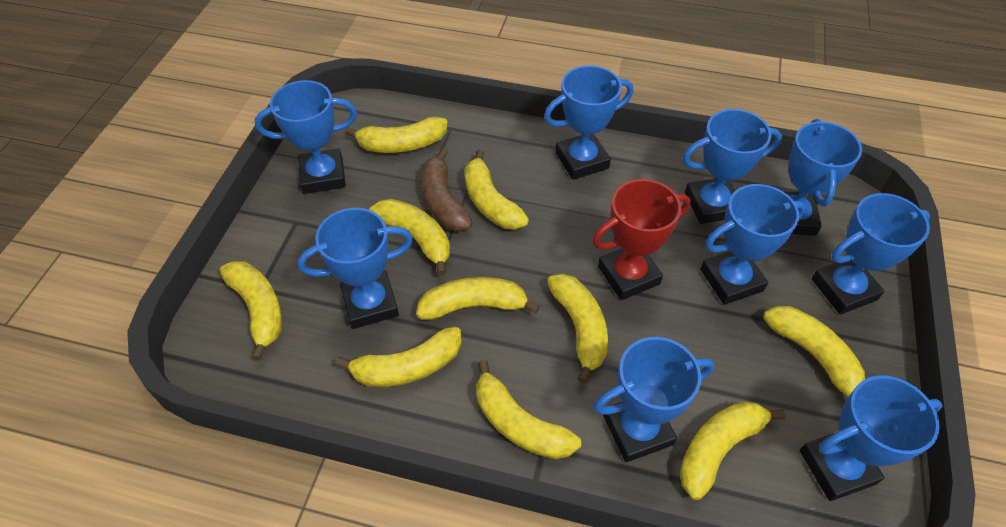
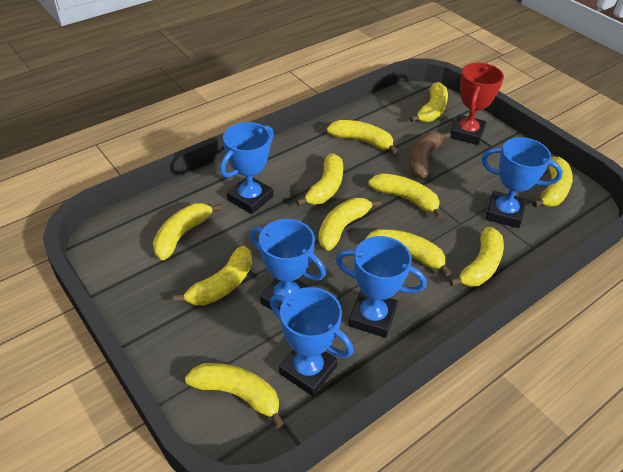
blue trophy: 9 -> 5
yellow banana: 10 -> 11

